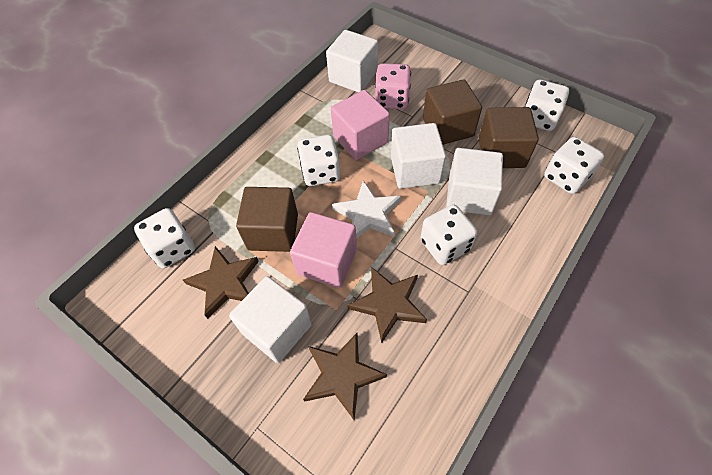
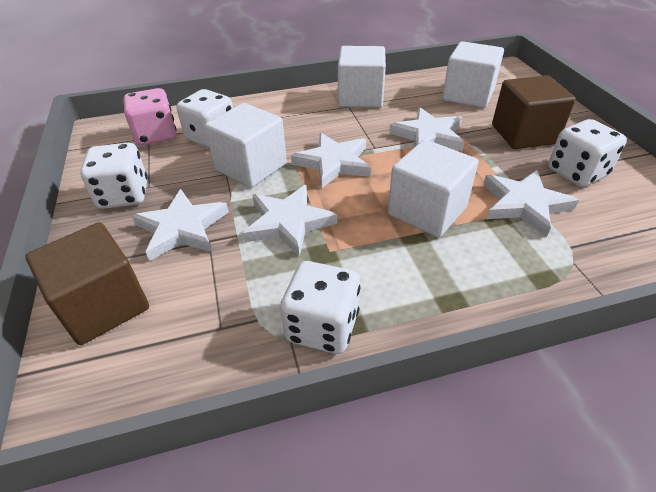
brown cube: 3 -> 2
brown star: 3 -> 0
pink cube: 2 -> 0
white dice: 5 -> 4
white star: 1 -> 5

